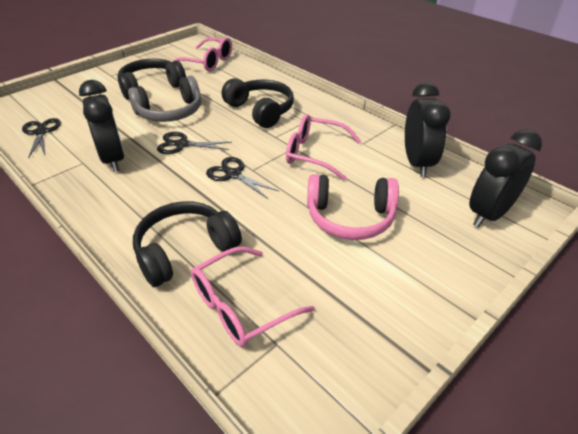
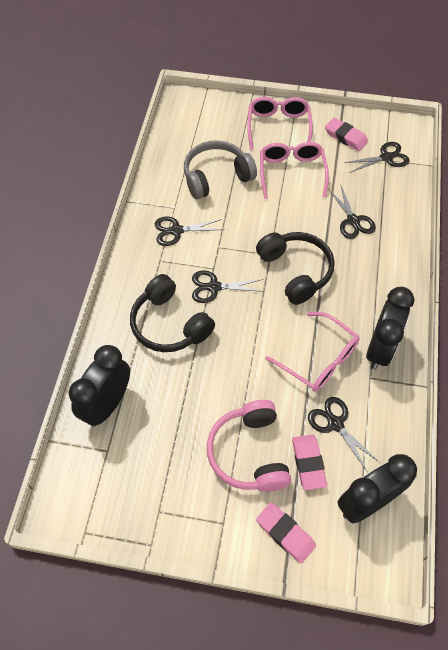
black headphones: 3 -> 2
black scissors: 3 -> 5
pink eraser: 0 -> 3

